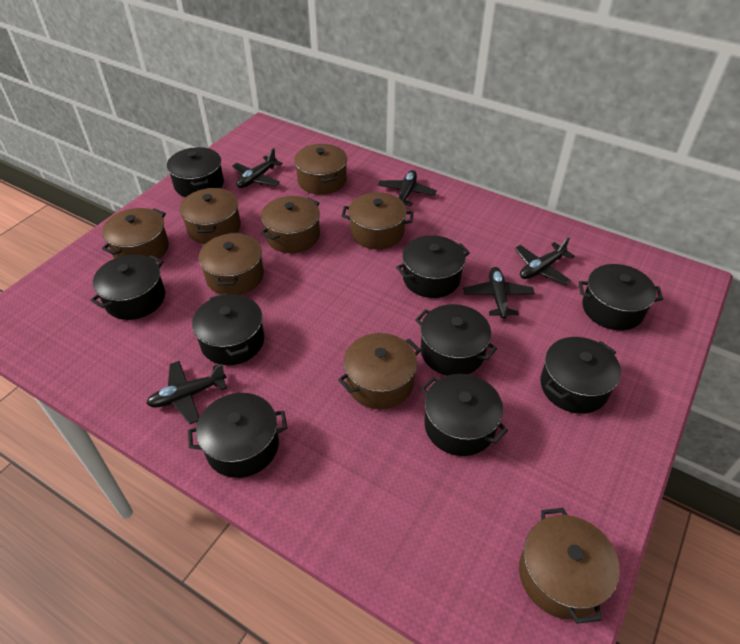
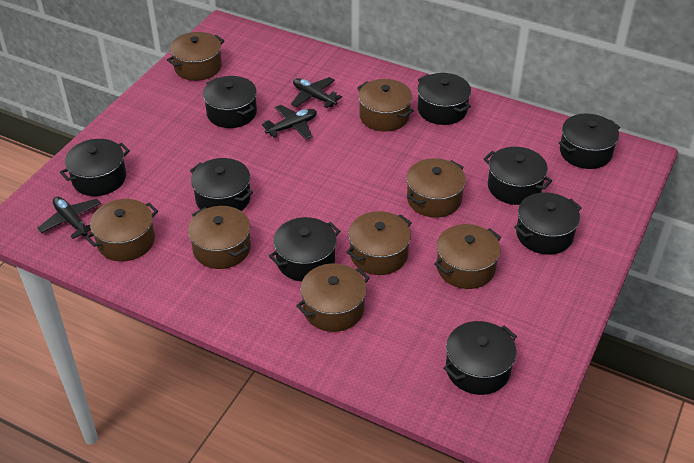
black plane: 5 -> 3

